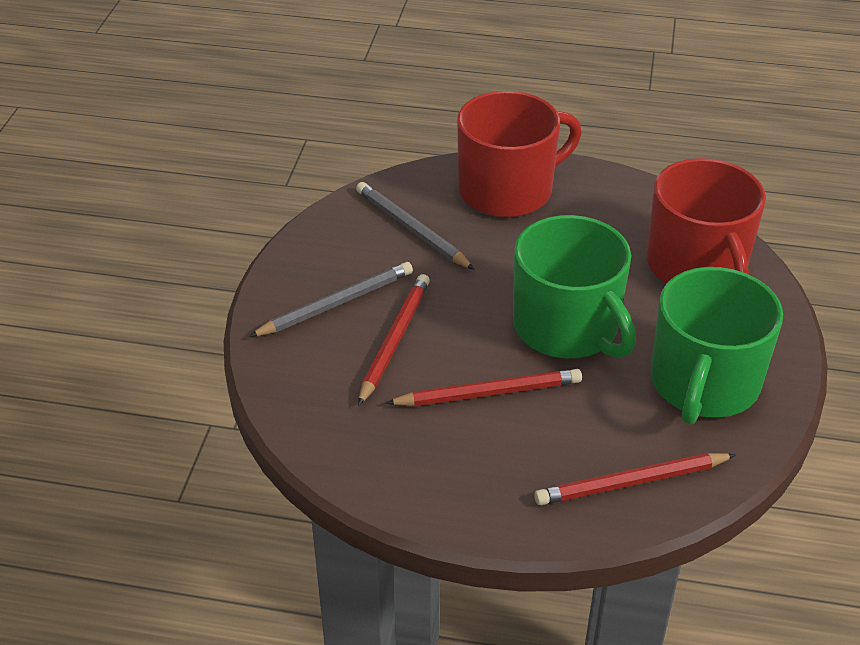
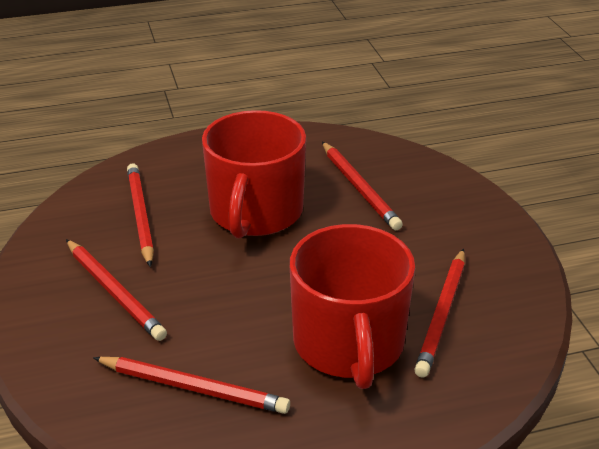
green mug: 2 -> 0
grey pencil: 2 -> 0
red pencil: 3 -> 5

